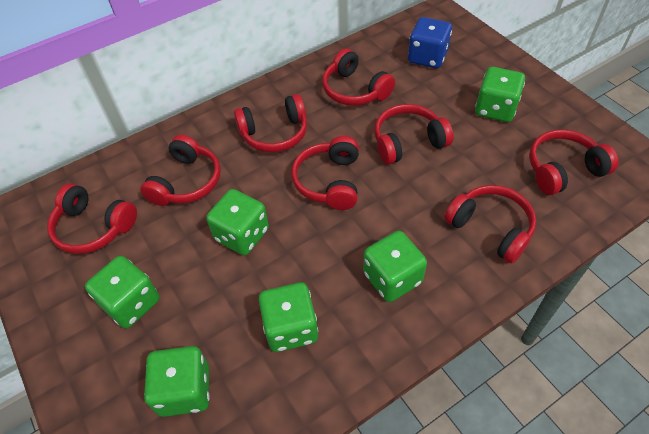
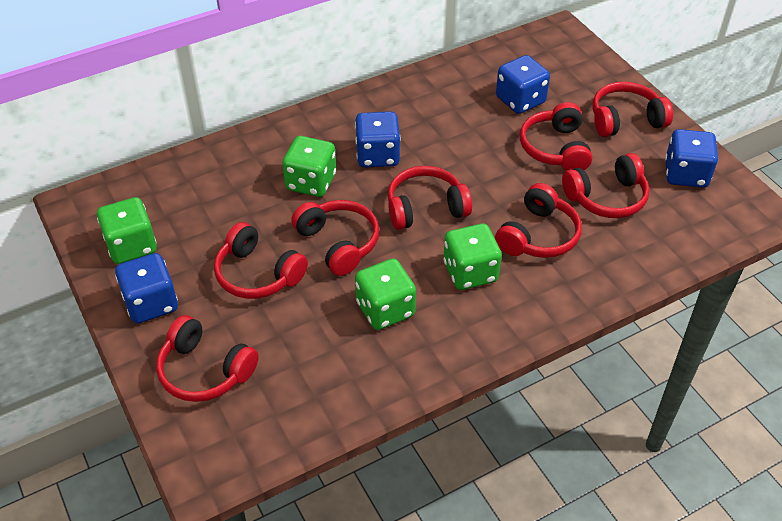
blue dice: 1 -> 4
green dice: 6 -> 4

